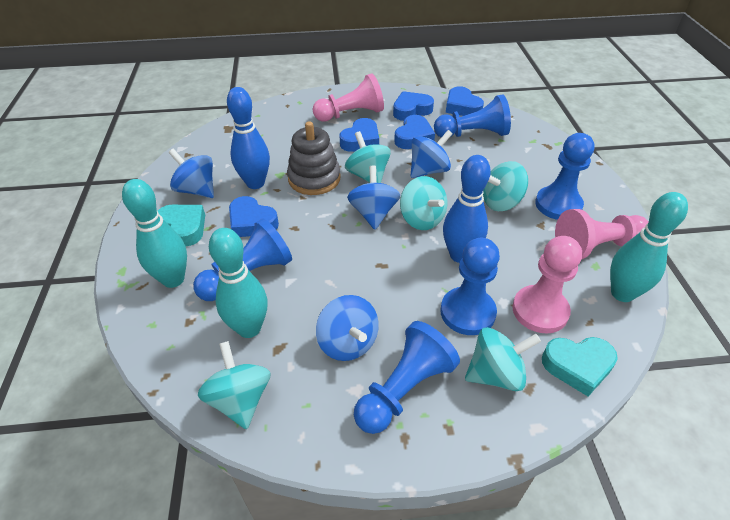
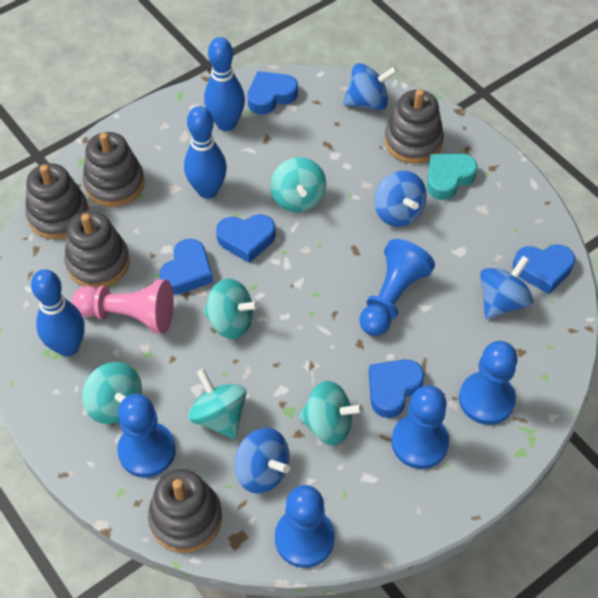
blue bowling pin: 2 -> 3
grey stacking toy: 1 -> 5
pink pawn: 3 -> 1
turquoise bowling pin: 3 -> 0
turquoise heart: 2 -> 1

